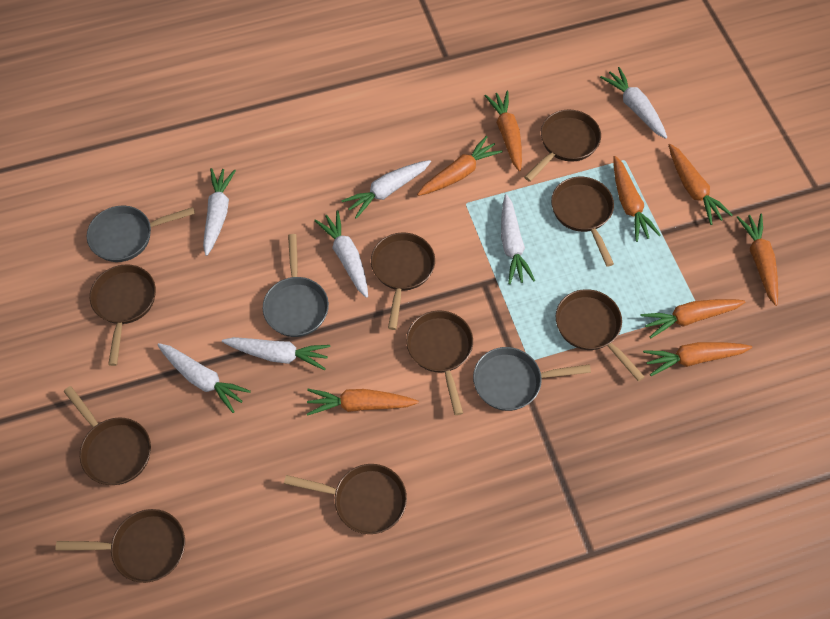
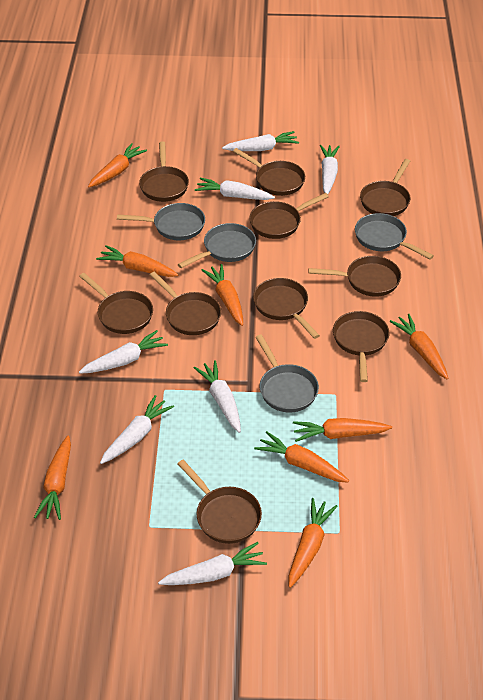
brown pan: 9 -> 10
grey pan: 3 -> 4

